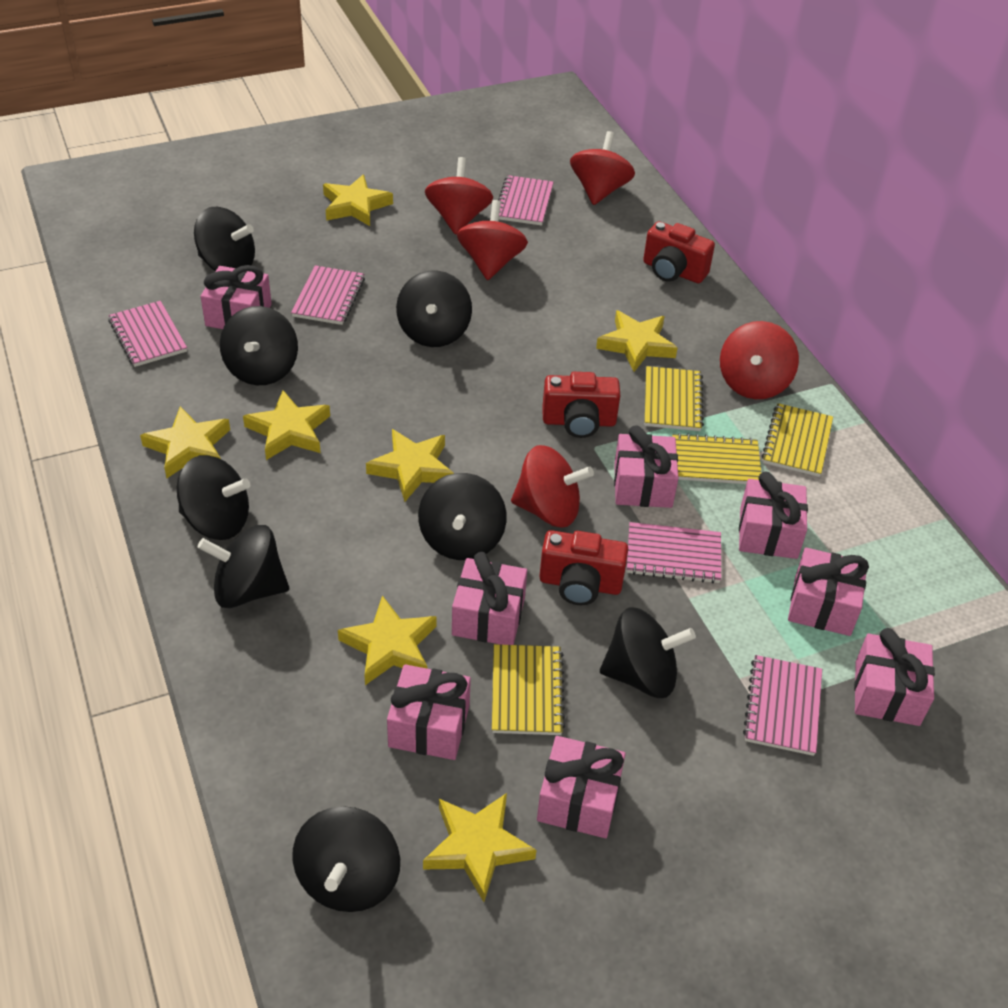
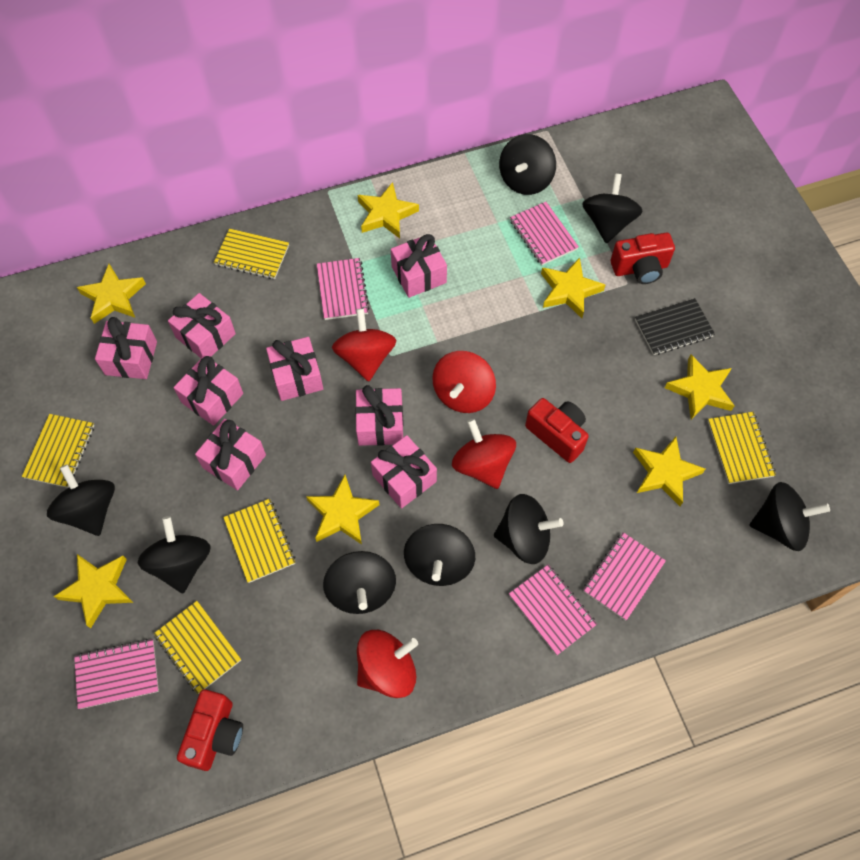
black notebook: 0 -> 1
red spinning top: 5 -> 4
yellow notebook: 4 -> 5

